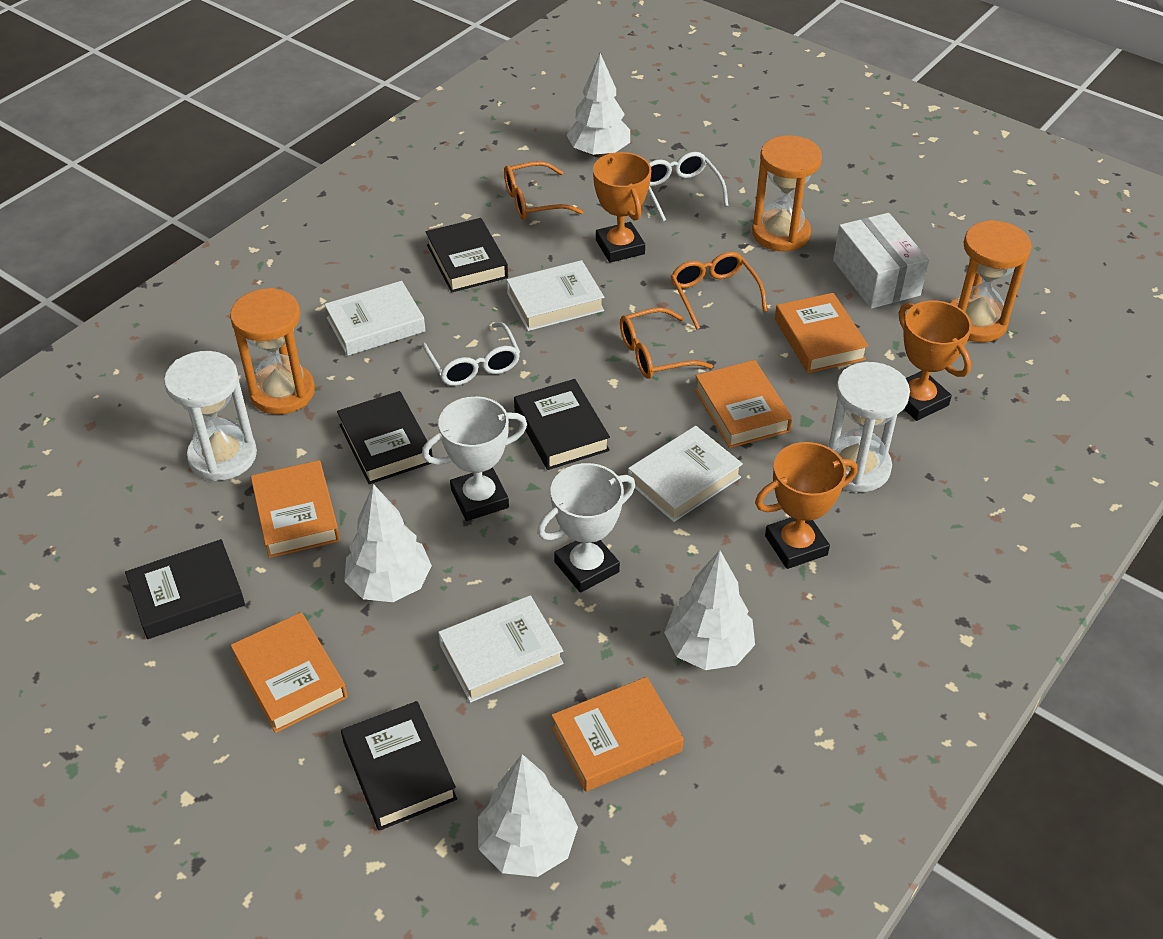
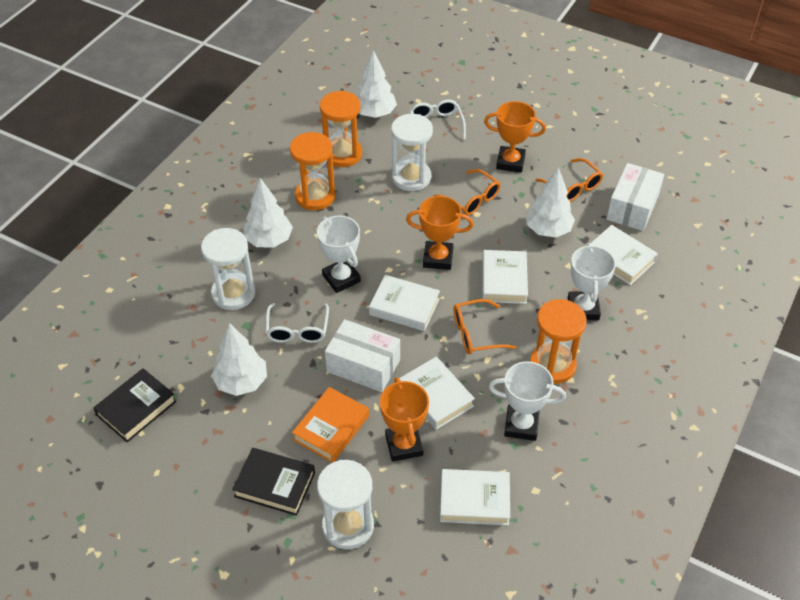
black book: 5 -> 2
orange book: 5 -> 1
white book: 4 -> 5
white box: 1 -> 2
white hourglass: 2 -> 3
white trophy: 2 -> 3

